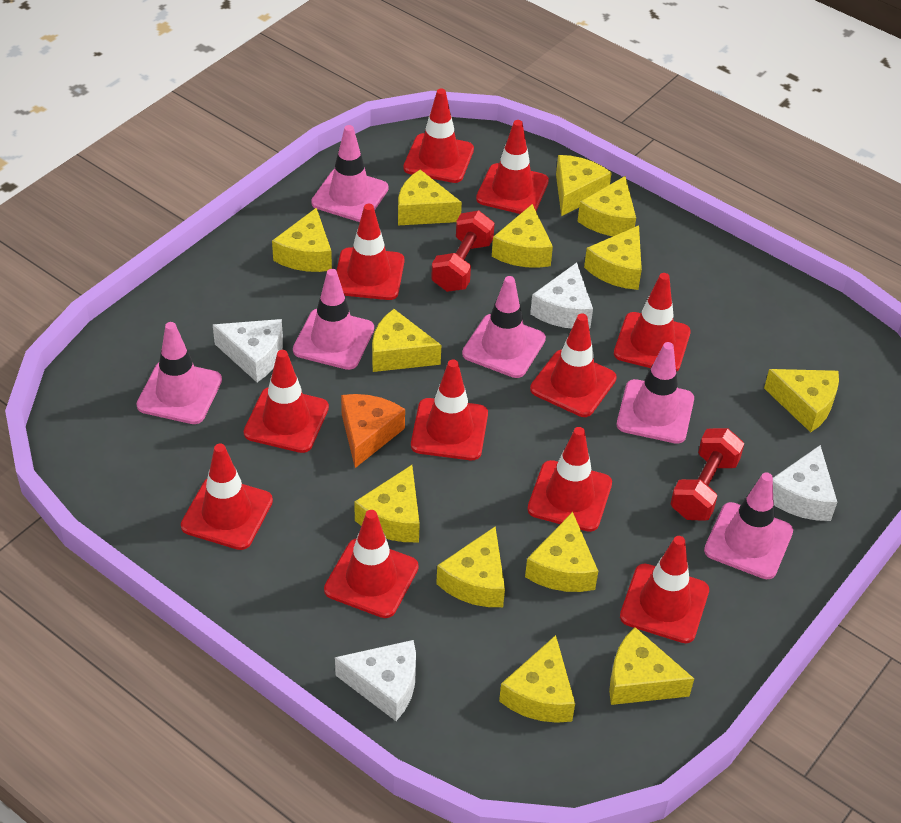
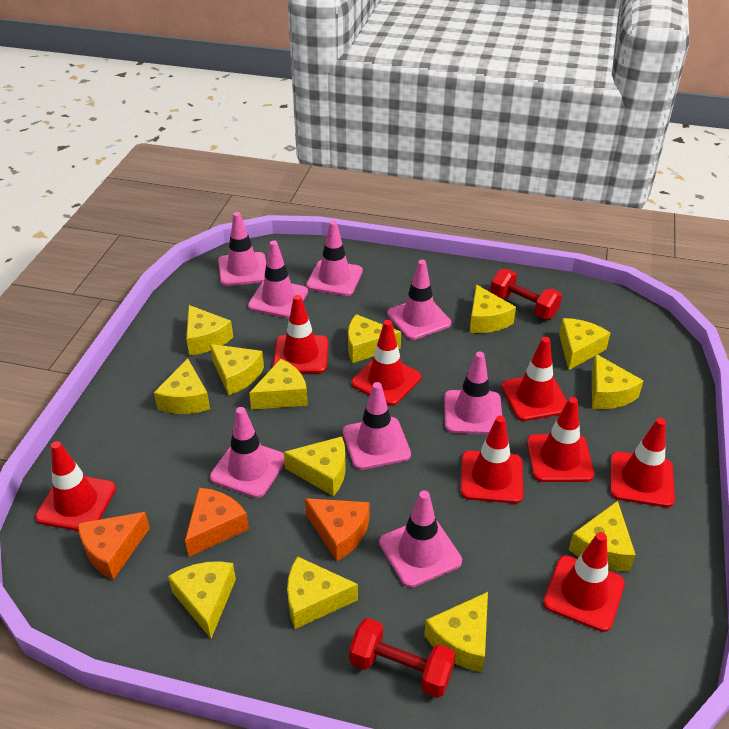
orange cheese: 1 -> 3
pink traffic cone: 6 -> 8
red traffic cone: 11 -> 8
white cheese: 4 -> 0

